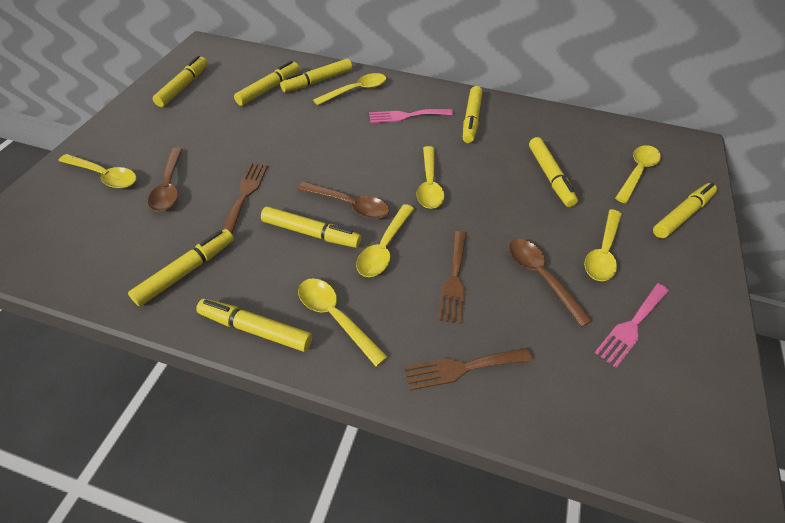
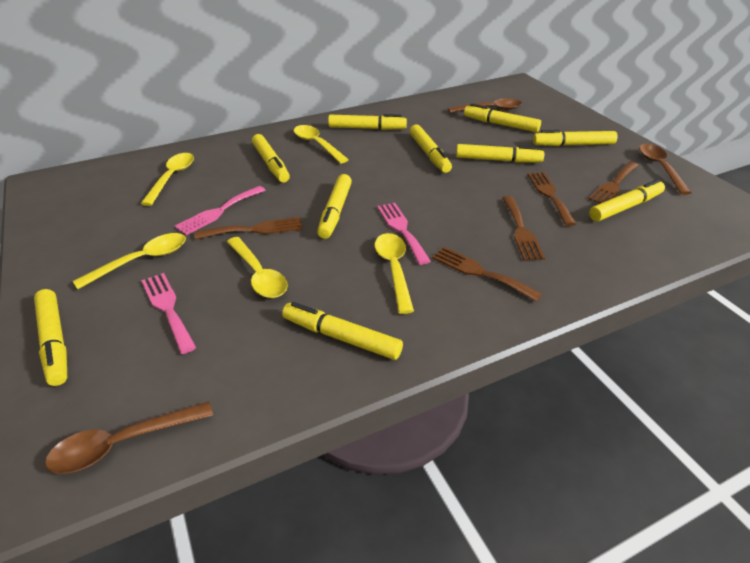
brown fork: 3 -> 5
pink fork: 2 -> 3
yellow marker: 9 -> 10
yellow spoon: 7 -> 5

